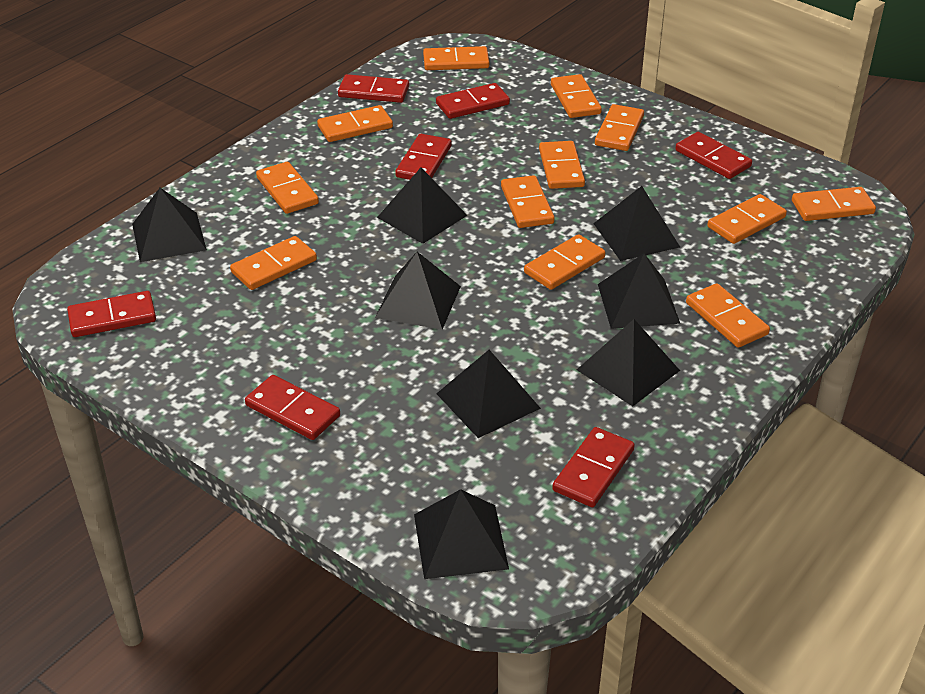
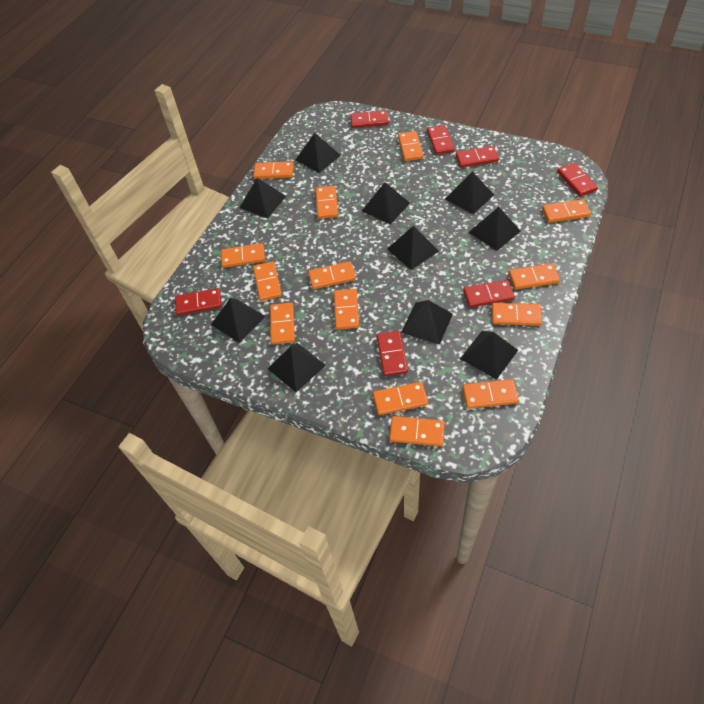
black pyramid: 8 -> 10
orange domino: 12 -> 14

